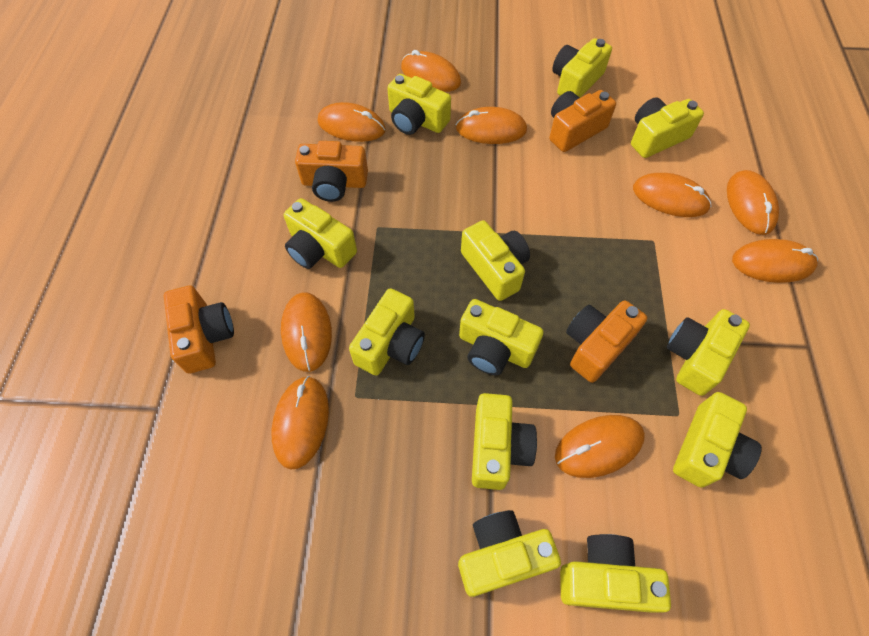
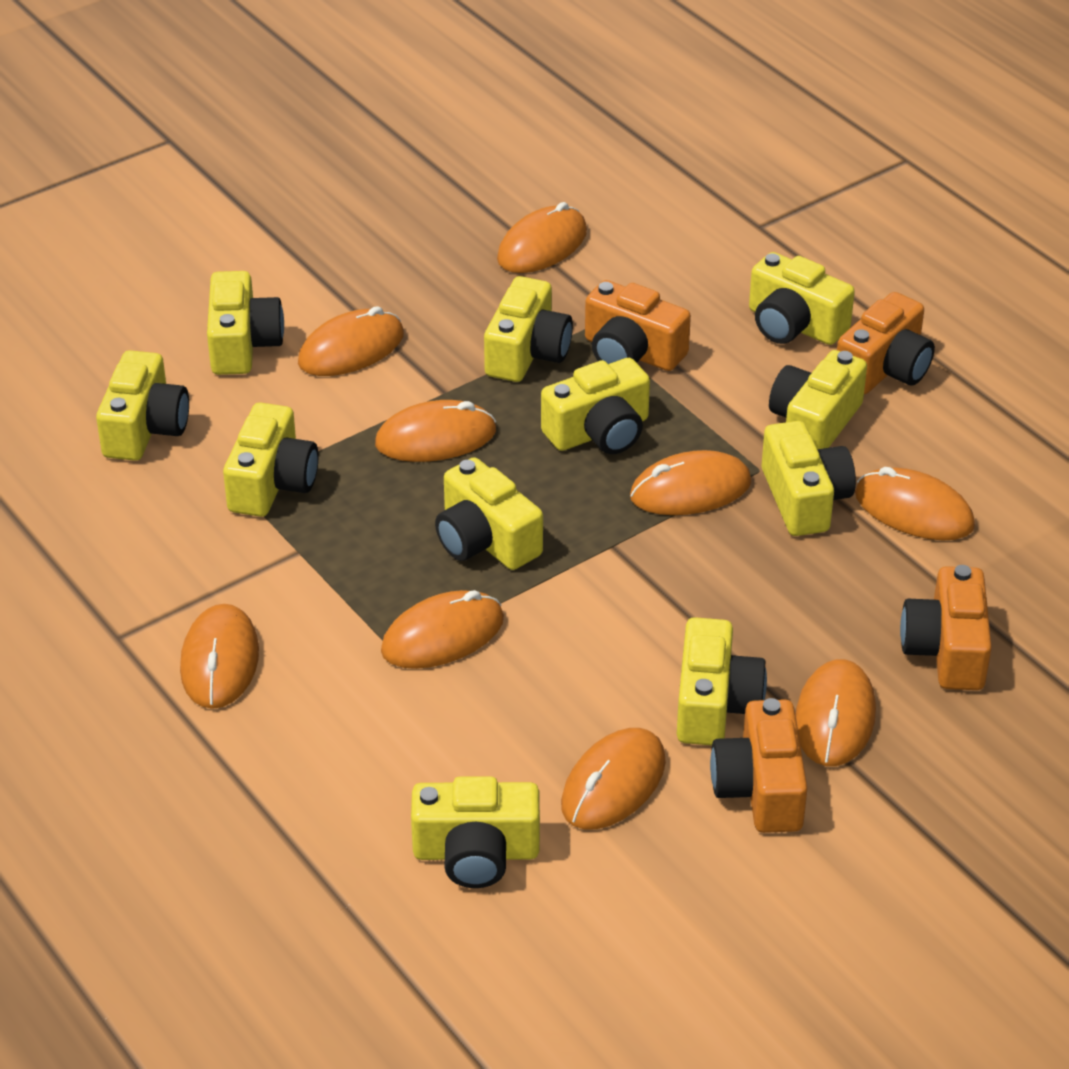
yellow camera: 12 -> 11

